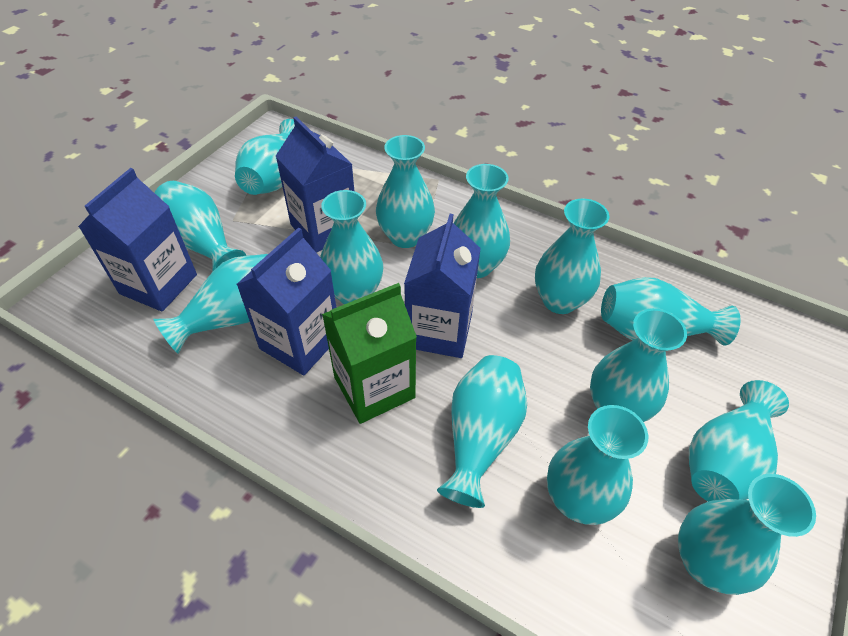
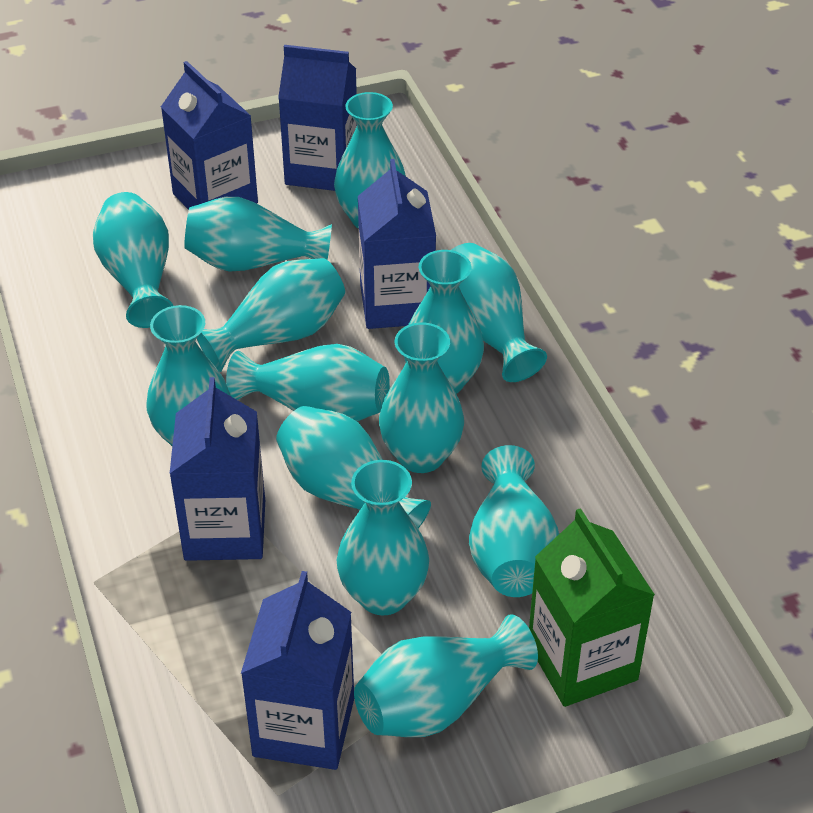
blue carton: 4 -> 5

